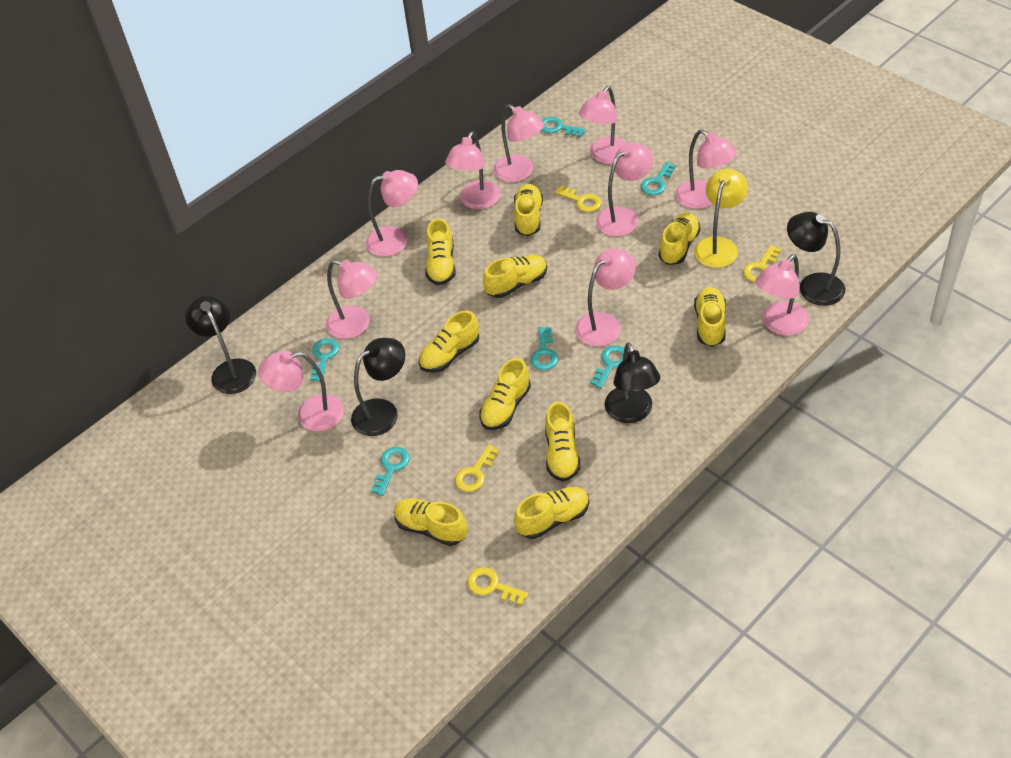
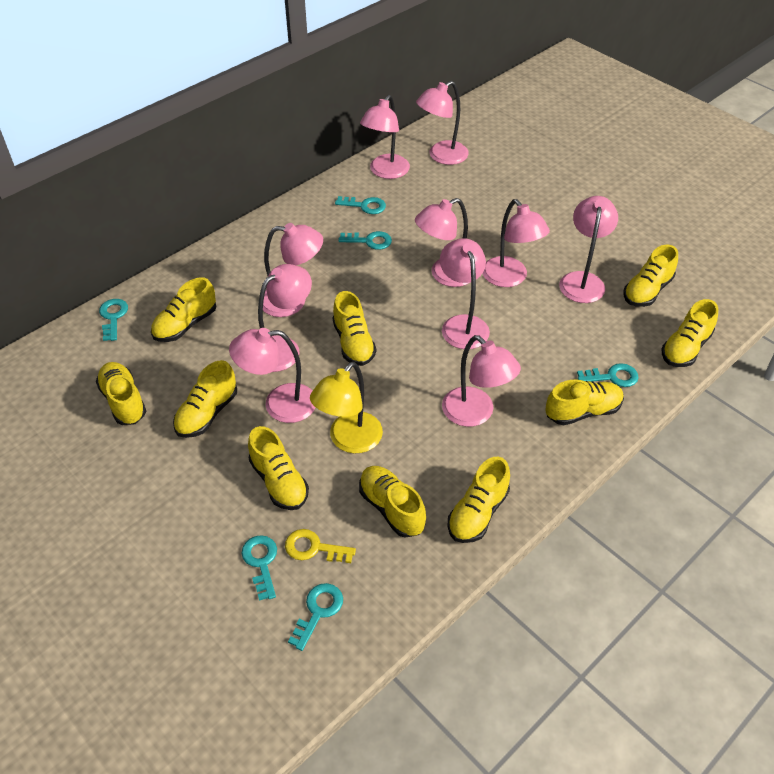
black lamp: 4 -> 0
yellow key: 4 -> 1

